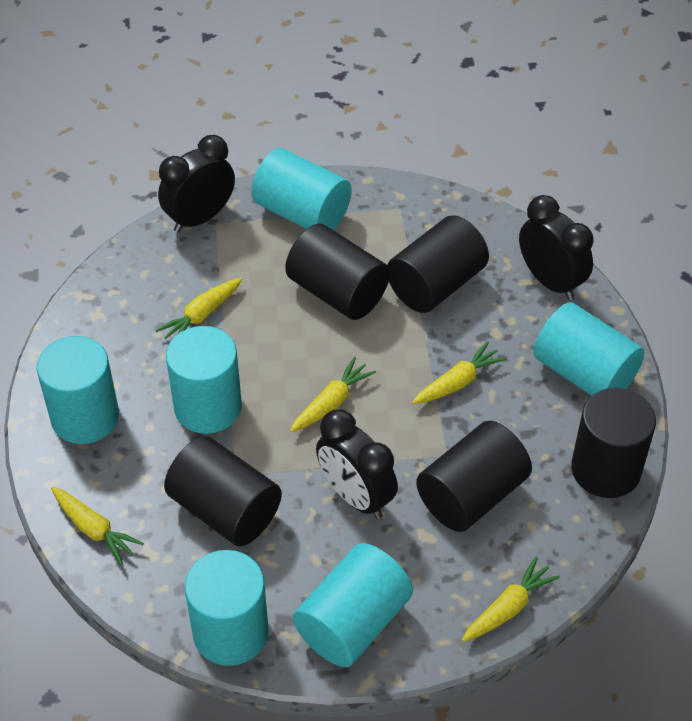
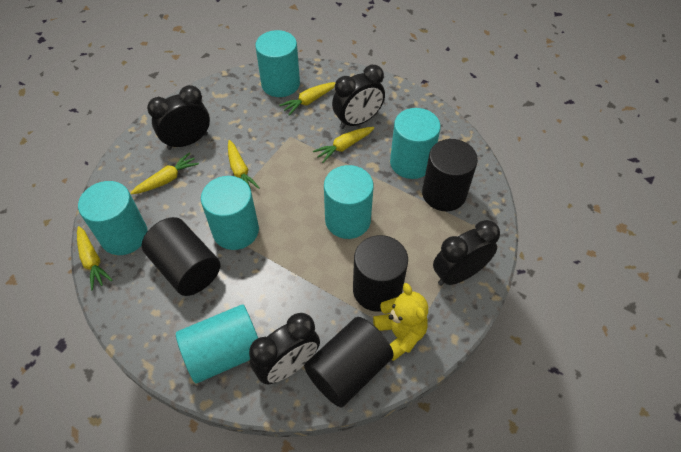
black clock: 3 -> 4
black cylinder: 5 -> 4
yellow teddy bear: 0 -> 1

